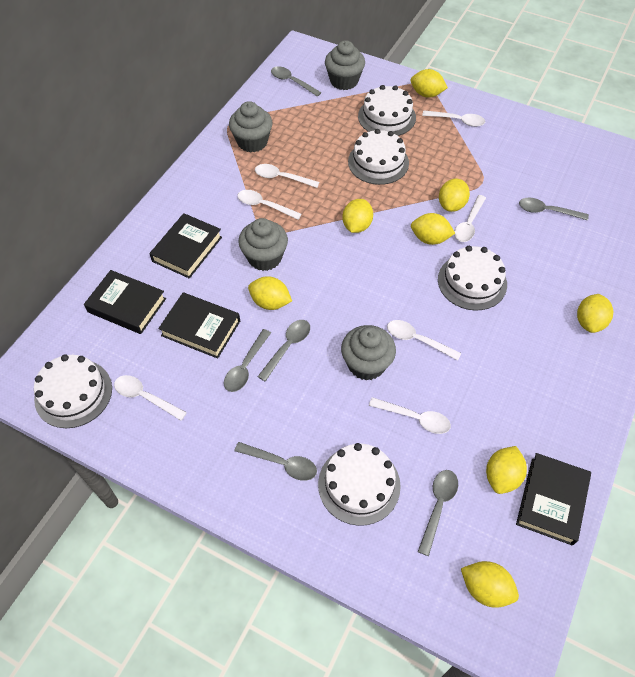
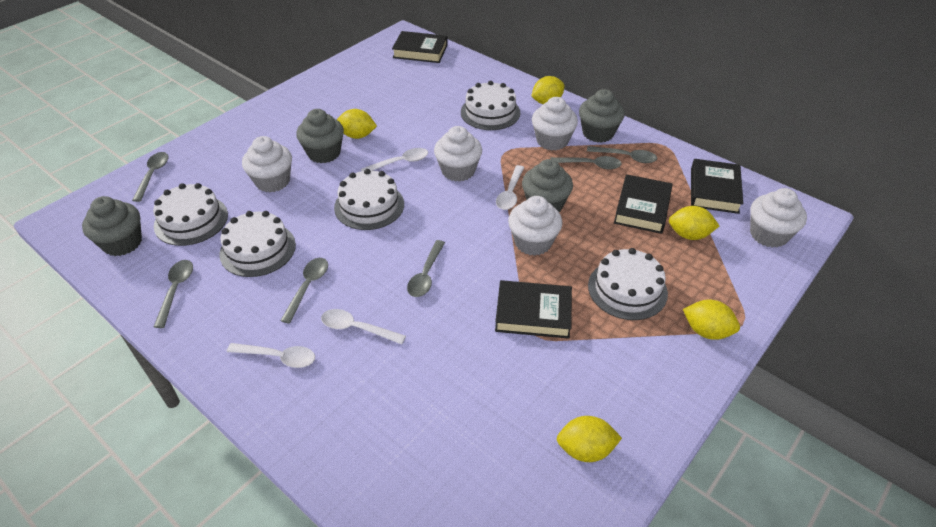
white cupcake: 0 -> 5
white spoon: 7 -> 4
yellow lemon: 8 -> 5

